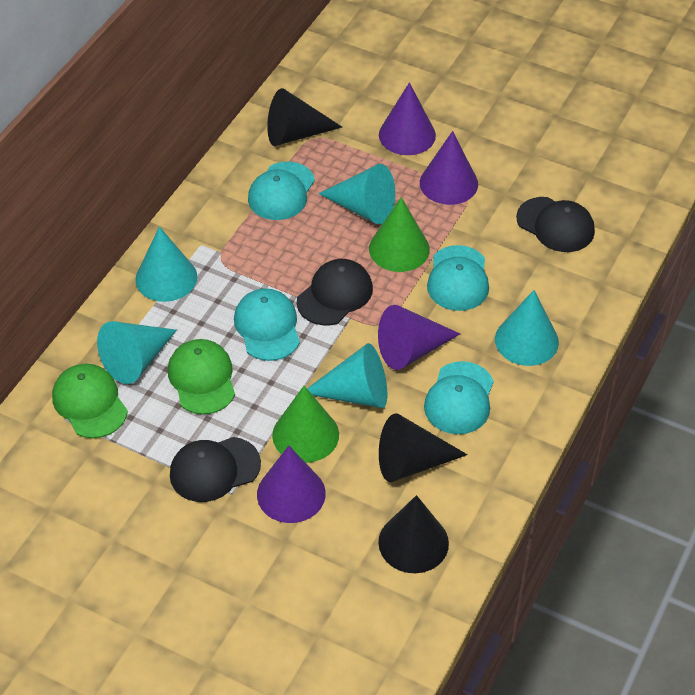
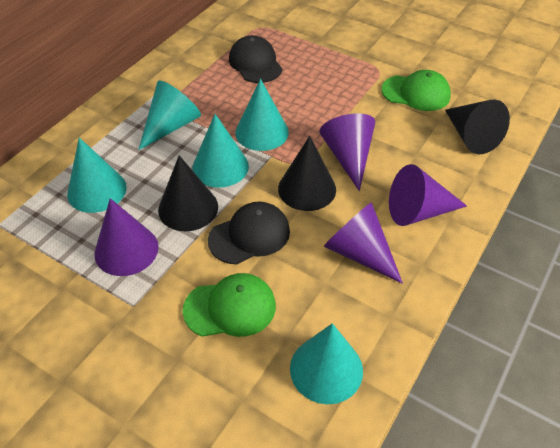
black cap: 3 -> 2
green cone: 2 -> 0
turquoise cap: 4 -> 0

